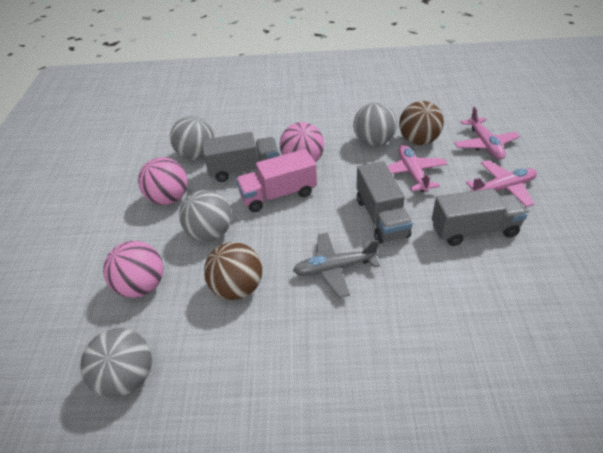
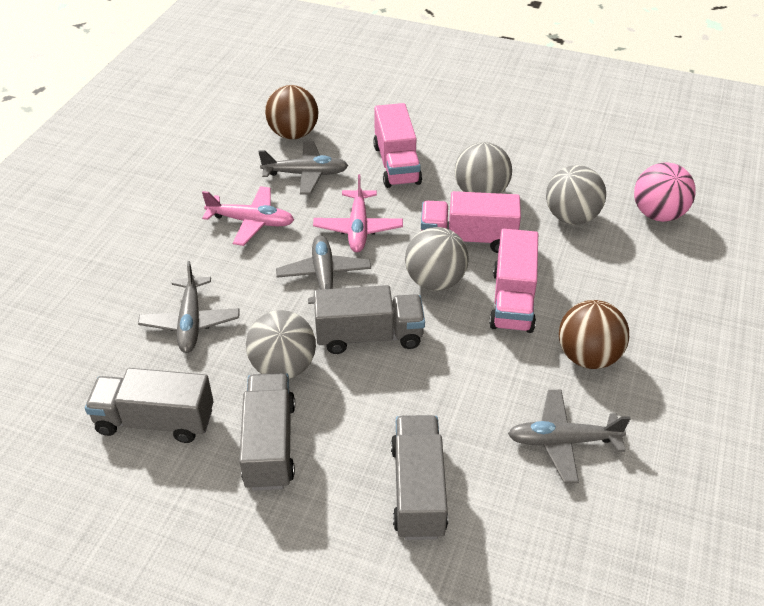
grey plane: 1 -> 4
grey truck: 3 -> 4
pink ball: 3 -> 1
pink plane: 3 -> 2
pink truck: 1 -> 3

